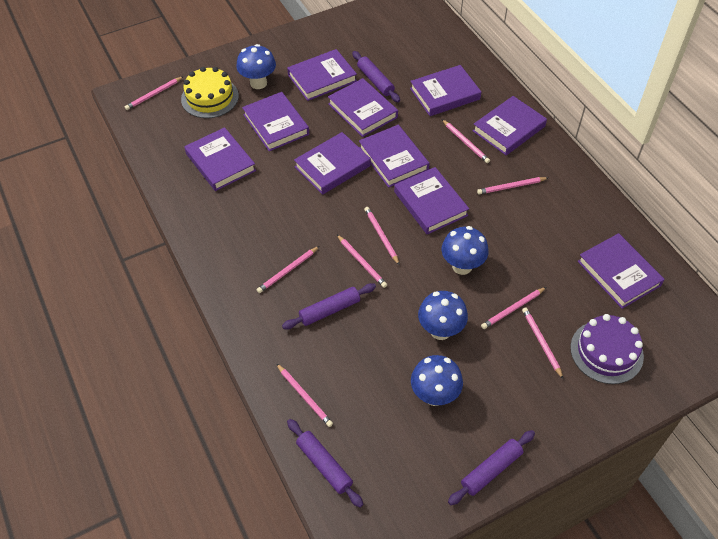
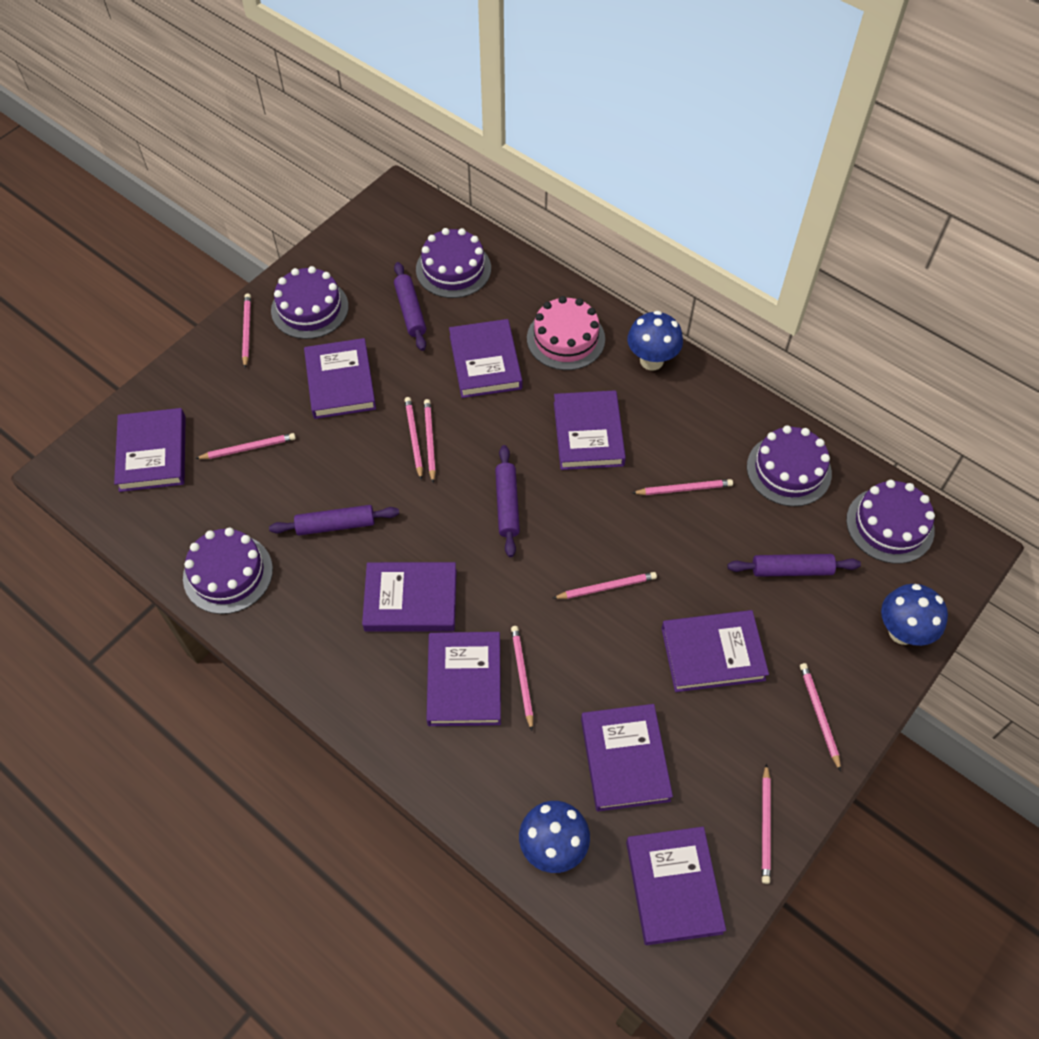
blue mushroom: 4 -> 3
pink cake: 0 -> 1
purple book: 10 -> 9
purple cake: 1 -> 5
yellow cake: 1 -> 0

